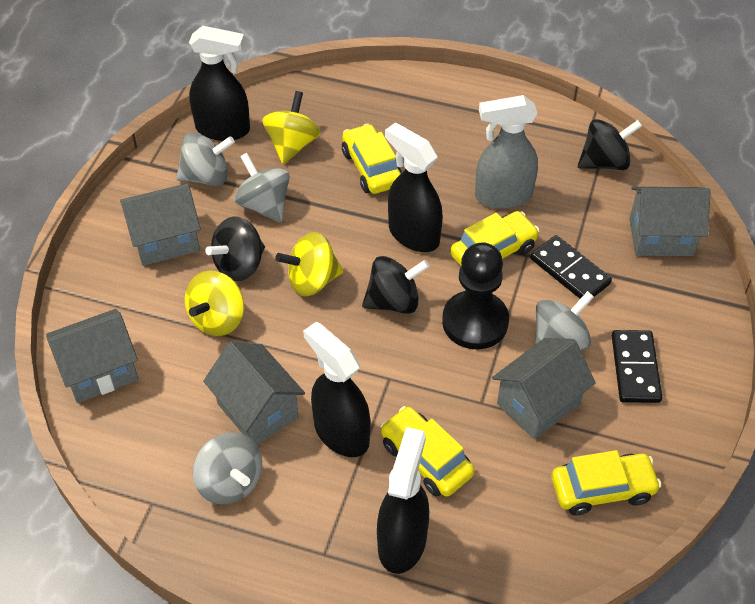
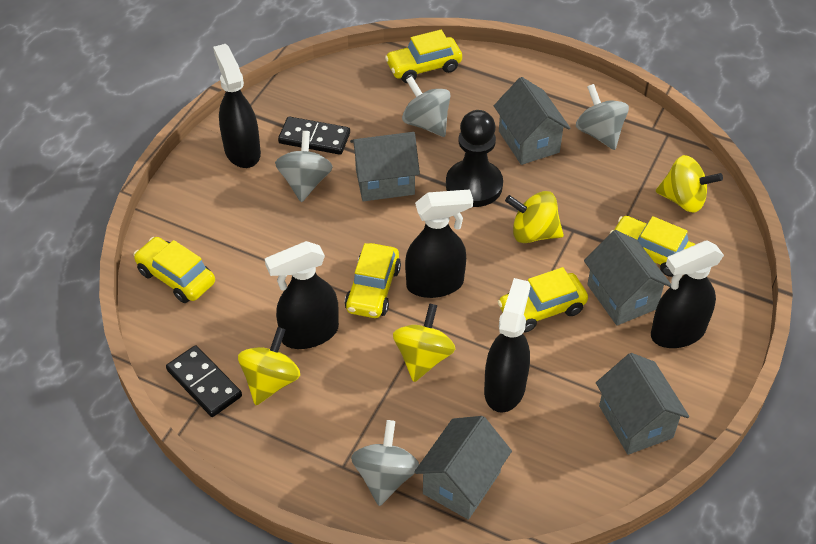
black spinning top: 3 -> 0
black spray bottle: 4 -> 5
grey spray bottle: 1 -> 0
yellow car: 4 -> 5
yellow spinning top: 3 -> 4

